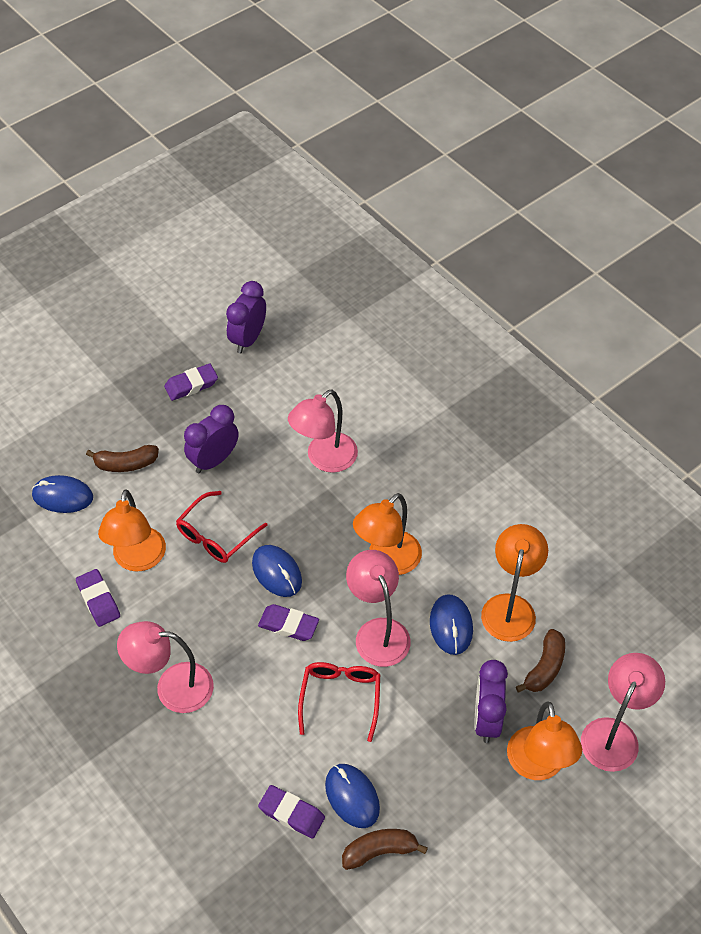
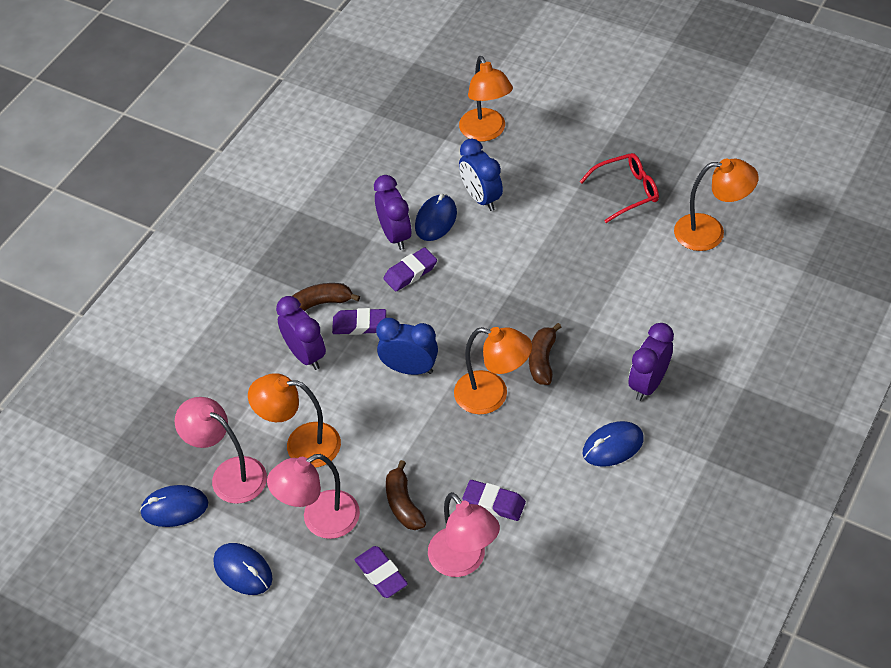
blue clock: 0 -> 2
pink lamp: 4 -> 3
red glasses: 2 -> 1

